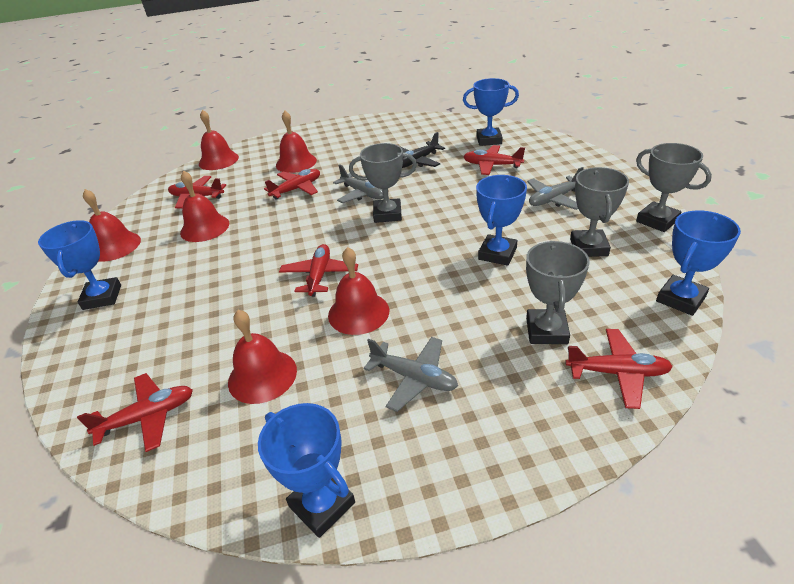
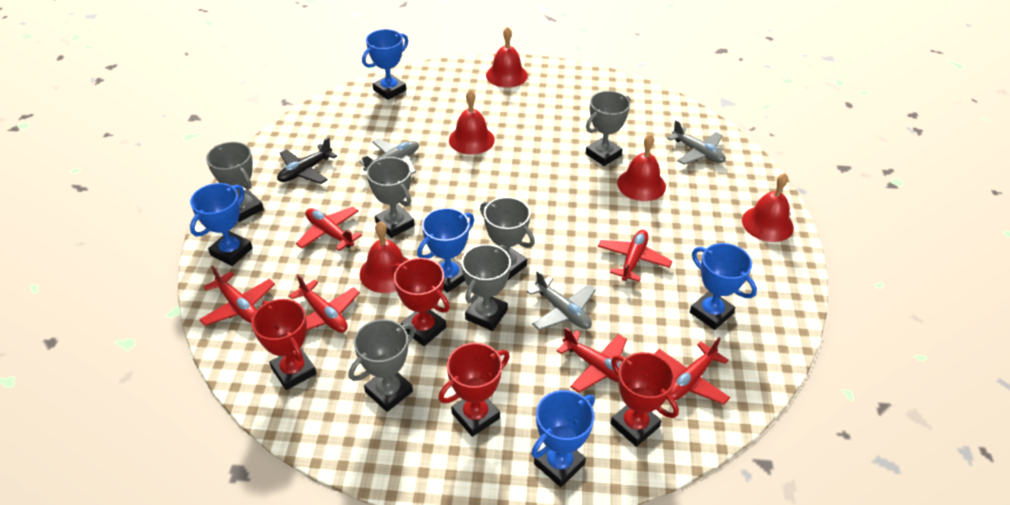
grey trophy: 4 -> 6
red bell: 6 -> 5
red trophy: 0 -> 4

